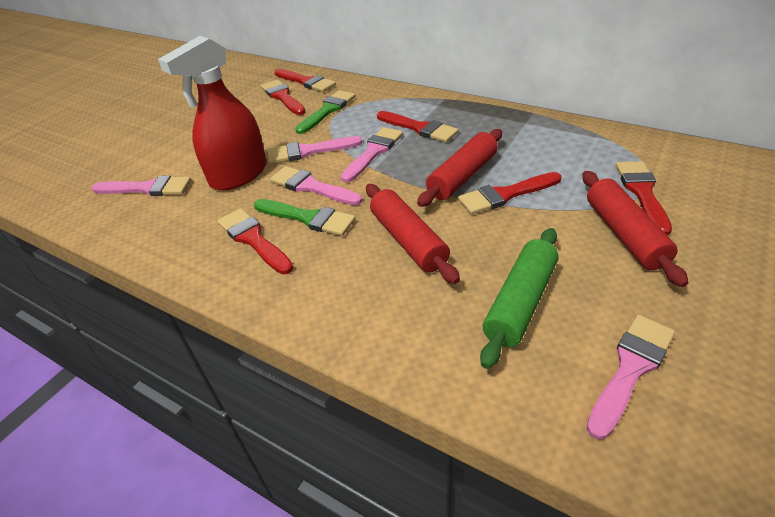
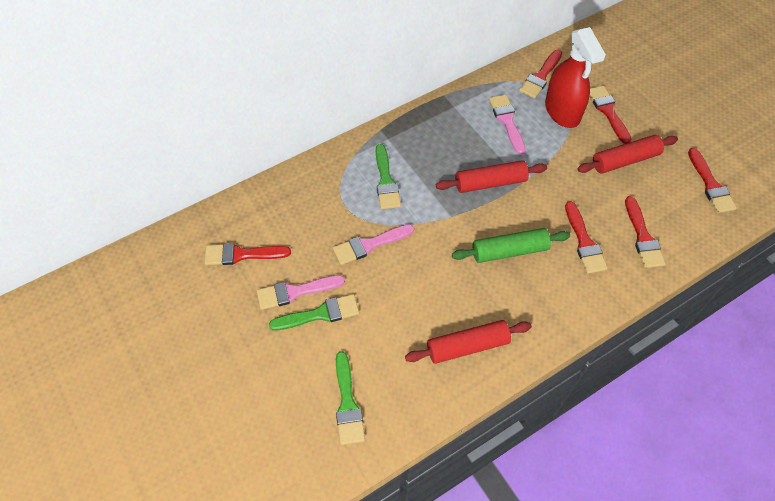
green brush: 2 -> 3
pink brush: 5 -> 3

